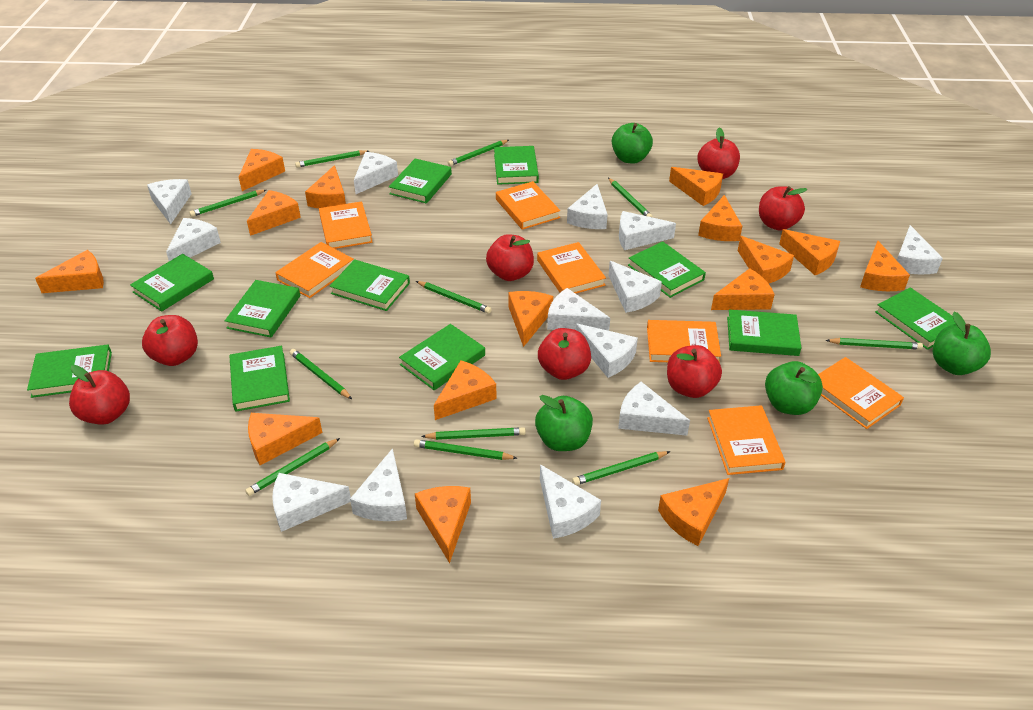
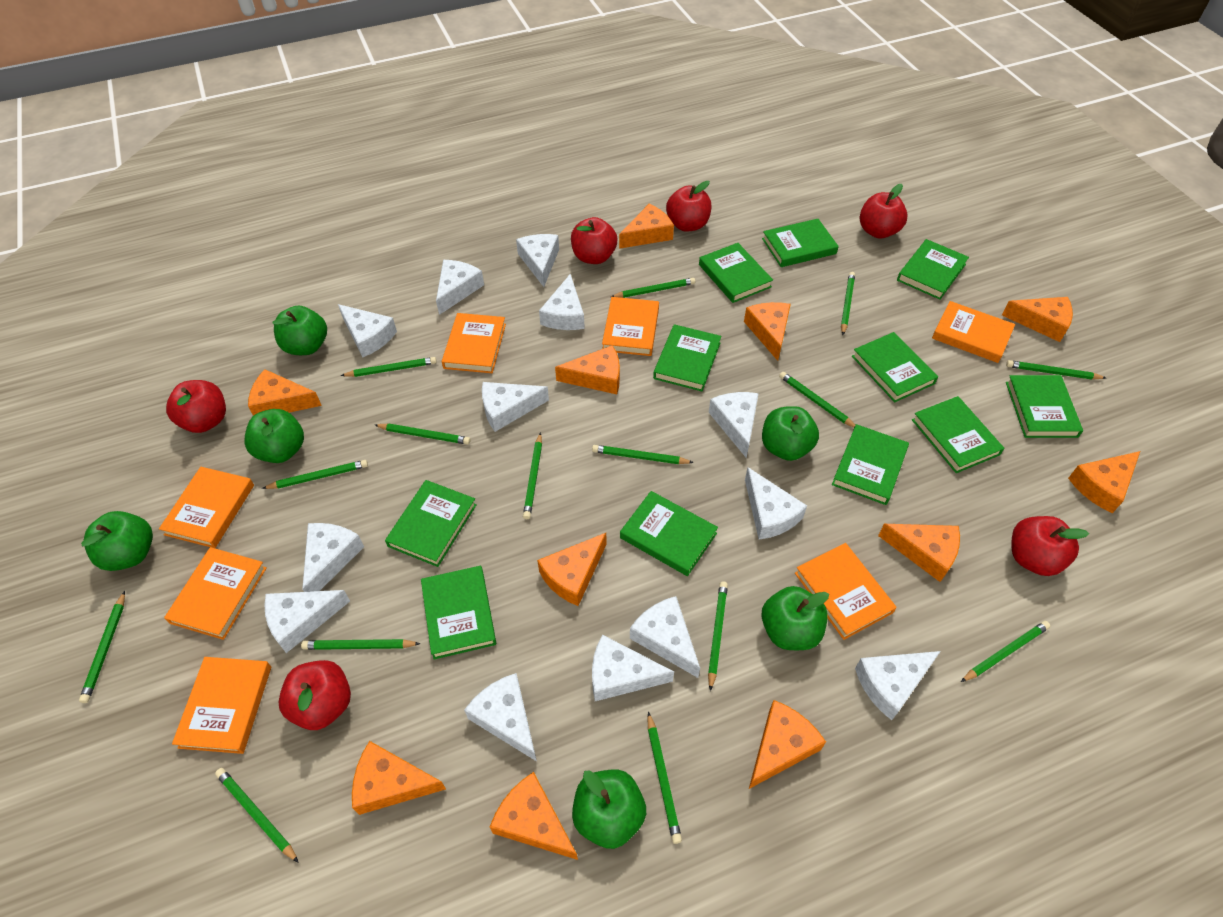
green apple: 4 -> 6
green pencil: 11 -> 15
orange cheese: 15 -> 11
red apple: 7 -> 6

